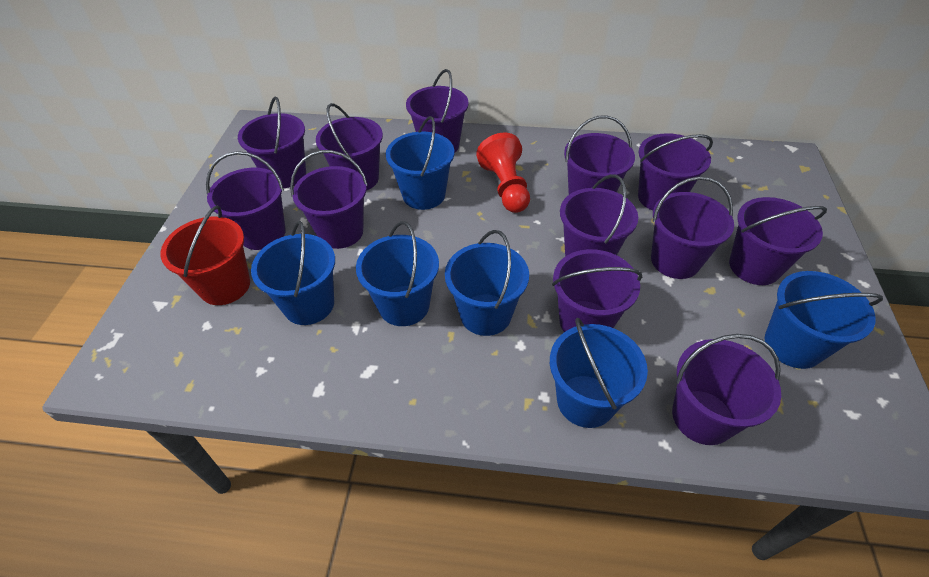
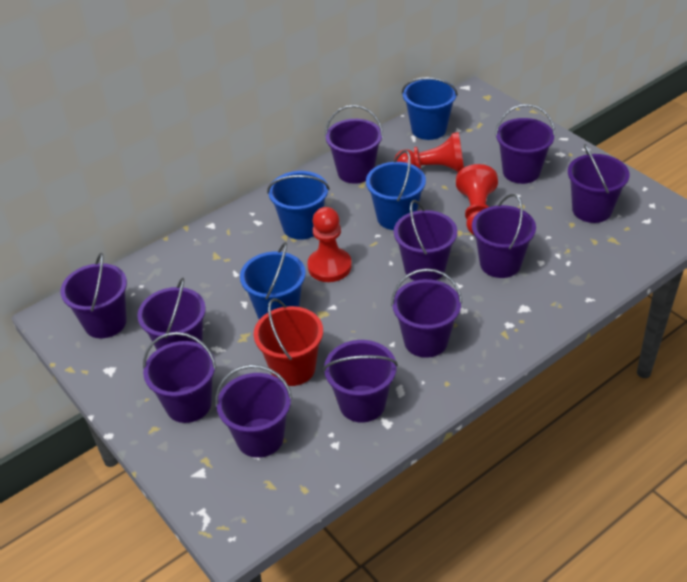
blue bucket: 6 -> 4
purple bucket: 12 -> 11
red pawn: 1 -> 3

